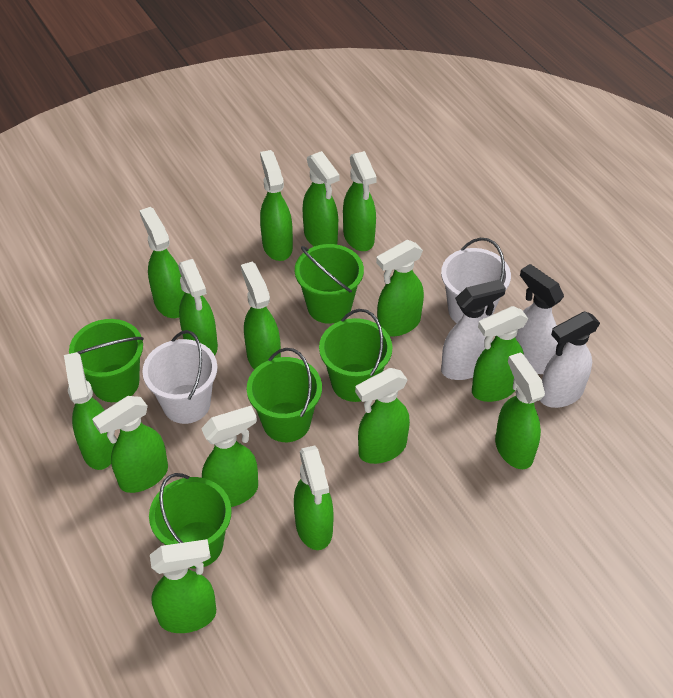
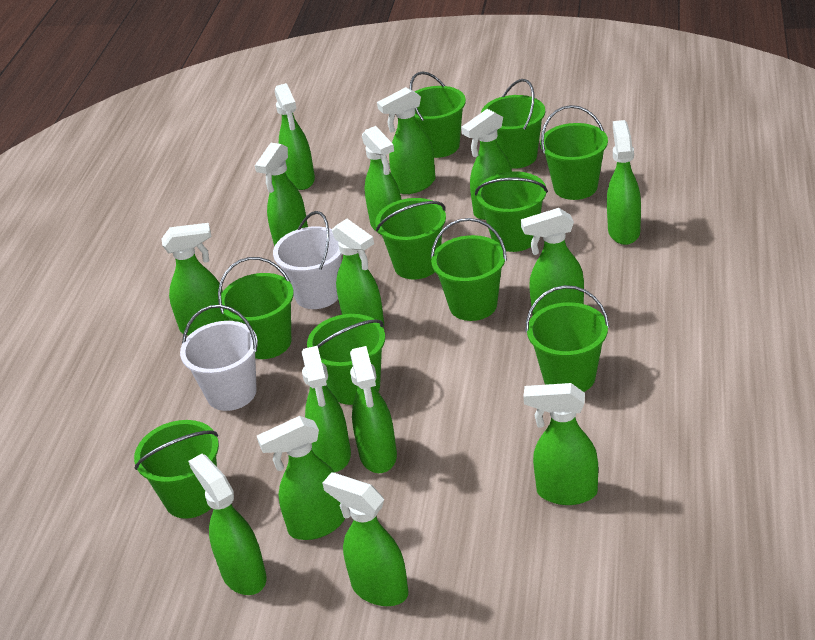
green bucket: 5 -> 10
white spray bottle: 3 -> 0

